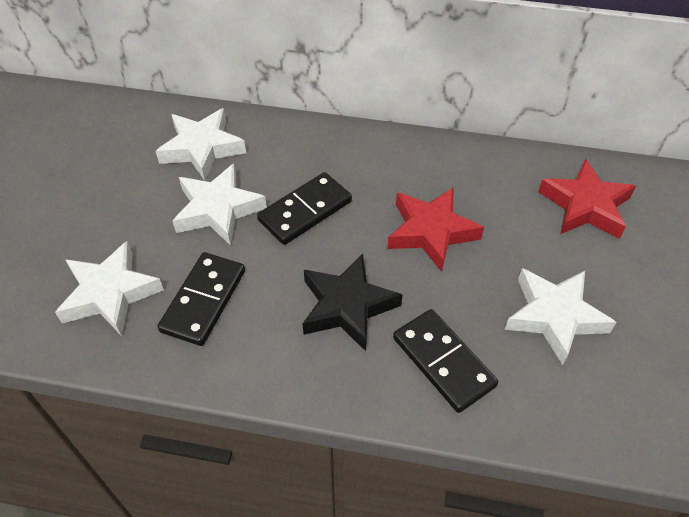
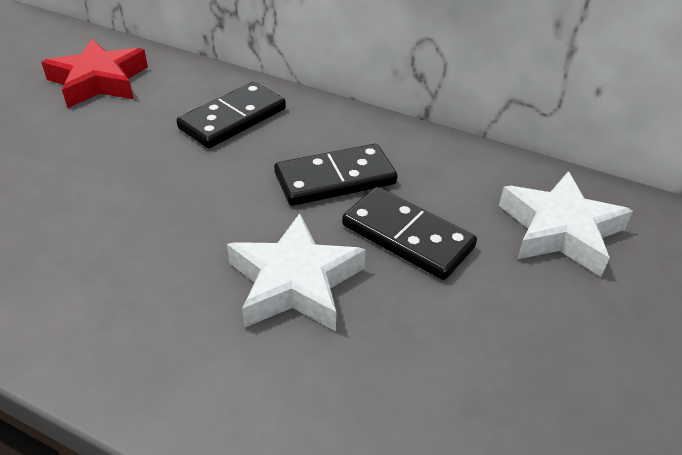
black star: 1 -> 0
red star: 2 -> 1
white star: 4 -> 2

